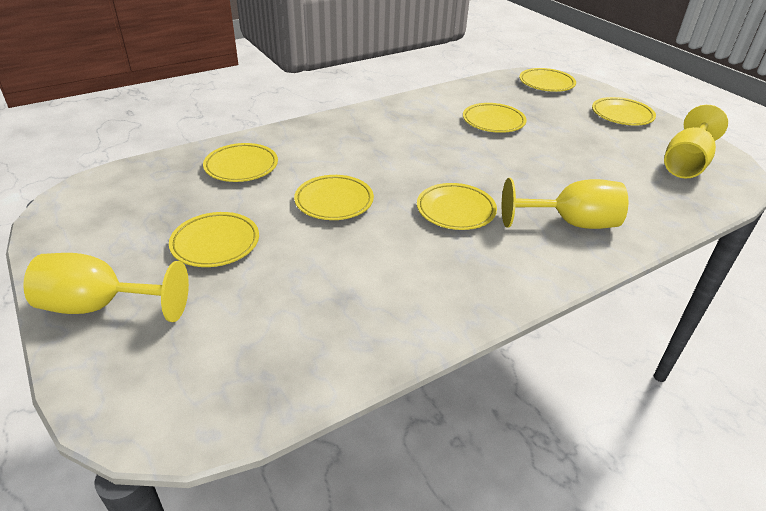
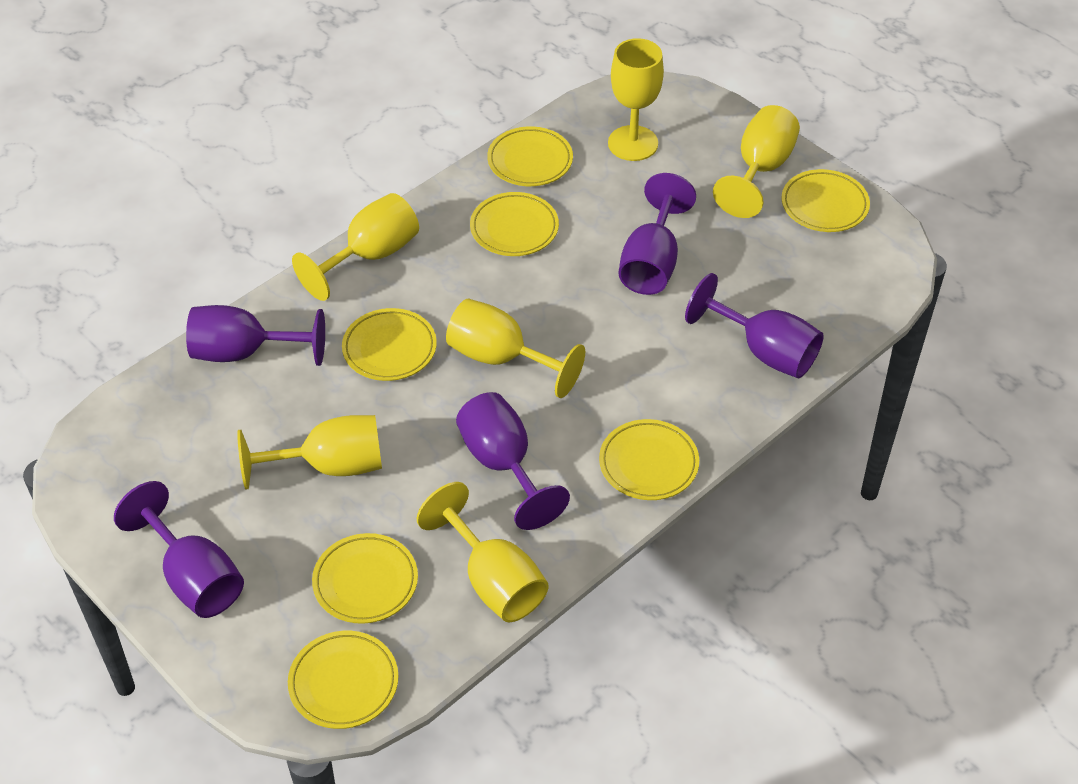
purple goblet: 0 -> 5
yellow goblet: 3 -> 6

